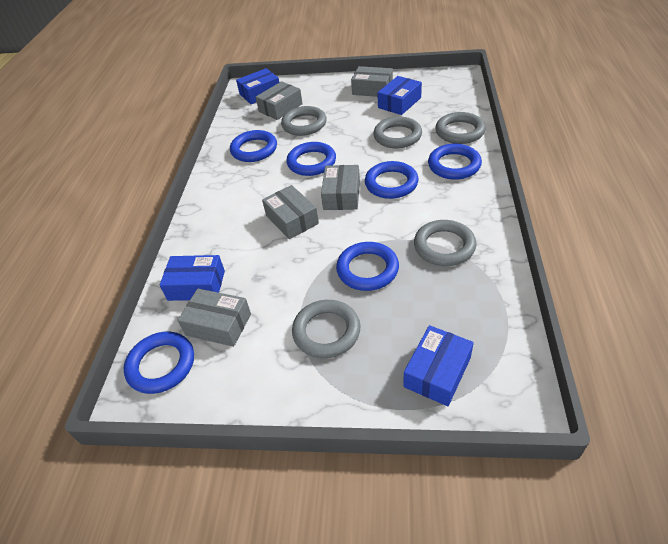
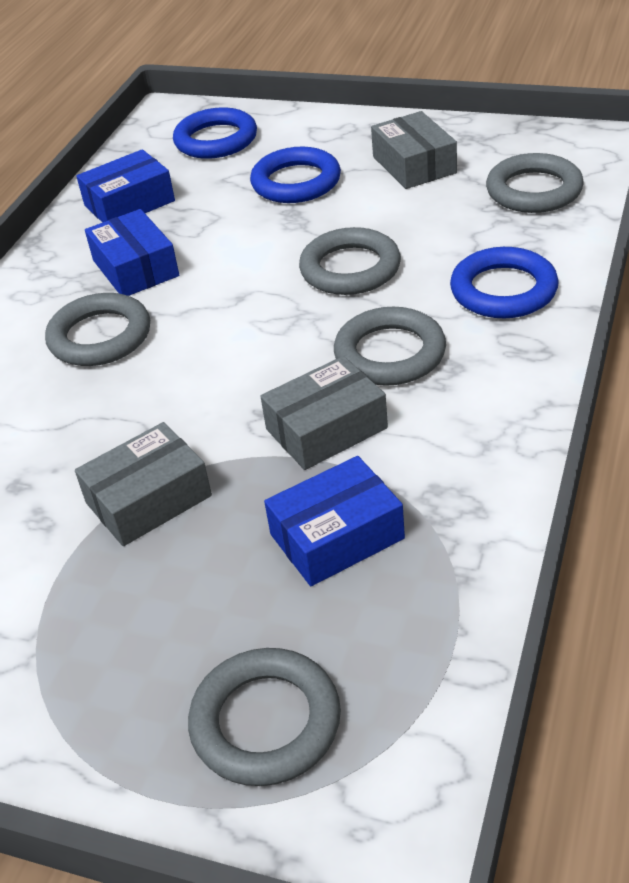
blue box: 4 -> 3
blue ring: 6 -> 3
grey box: 5 -> 3

